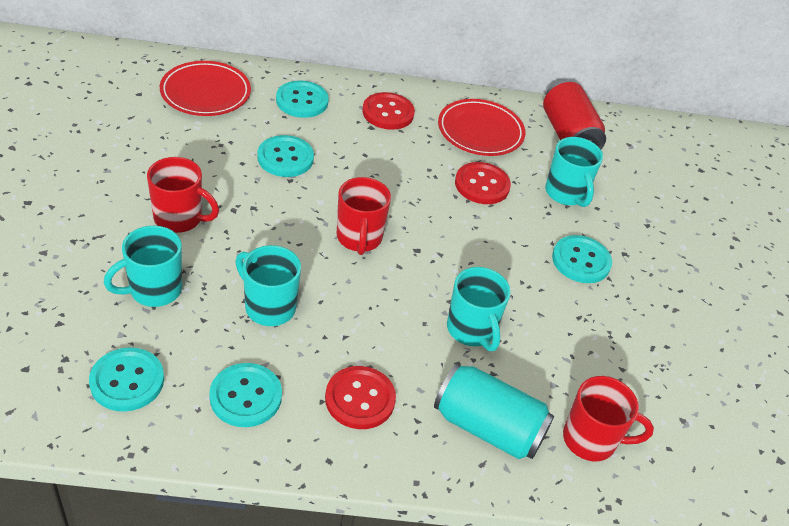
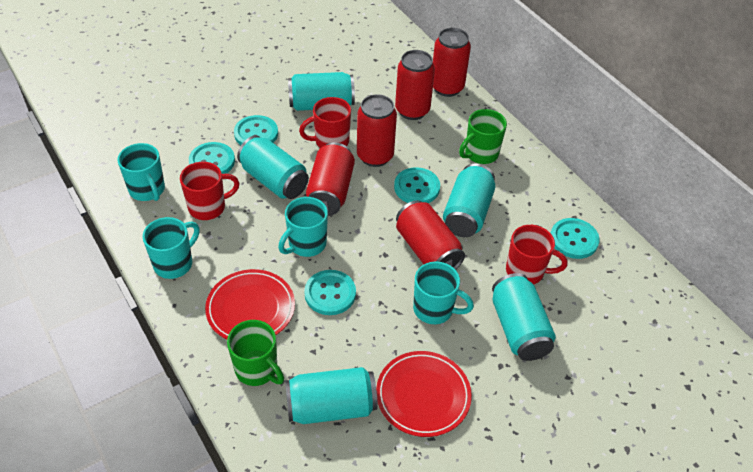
green mug: 0 -> 2
red button: 3 -> 0
red can: 1 -> 5
turquoise can: 1 -> 5

